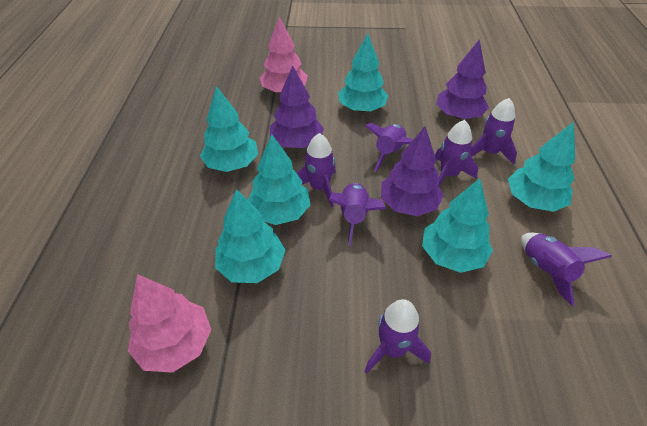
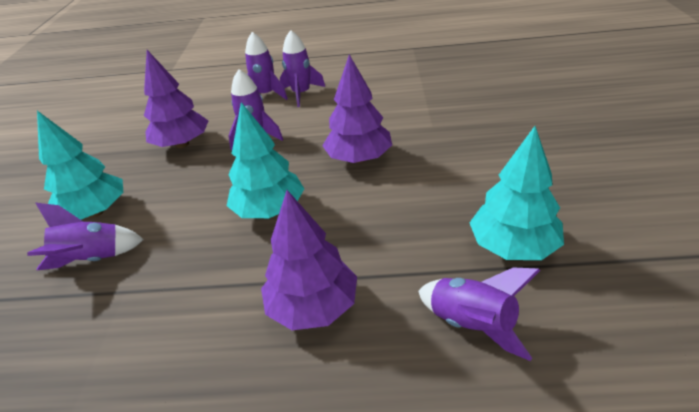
pink tree: 2 -> 0
purple rocket: 7 -> 5
turquoise tree: 6 -> 3

